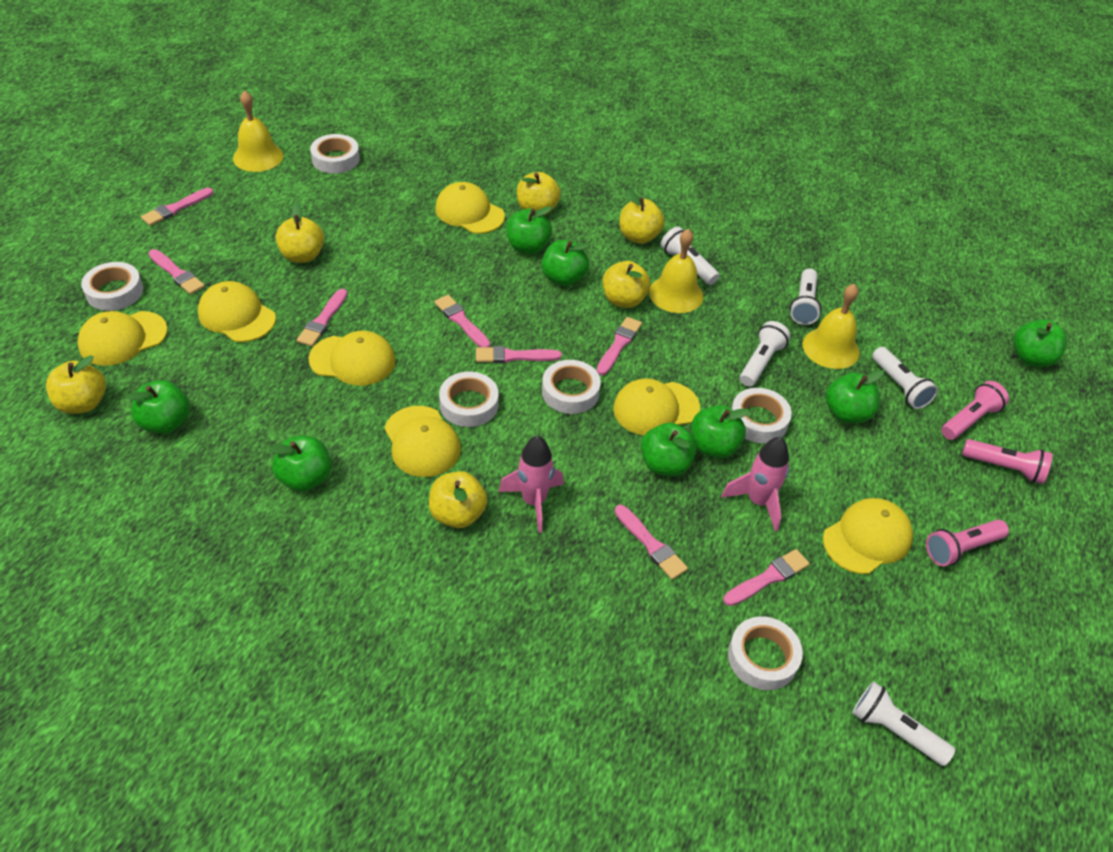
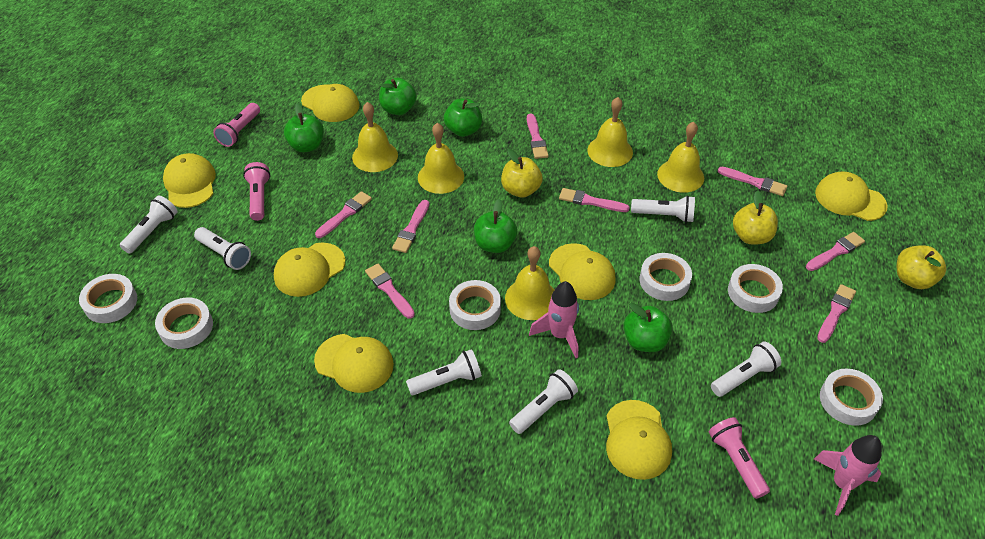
green apple: 8 -> 5
white flashlight: 5 -> 6
yellow apple: 6 -> 3
yellow bell: 3 -> 5

